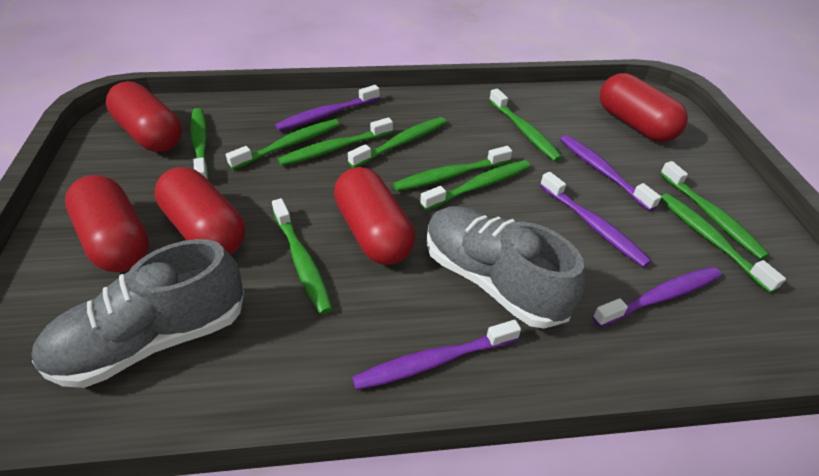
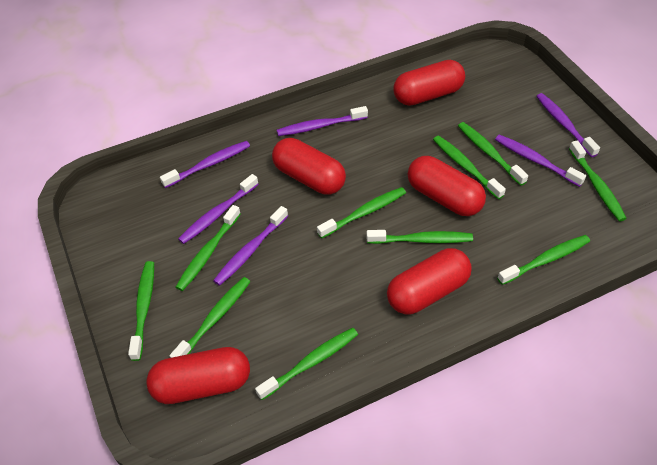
grey shoe: 2 -> 0
purple toothbrush: 5 -> 6

